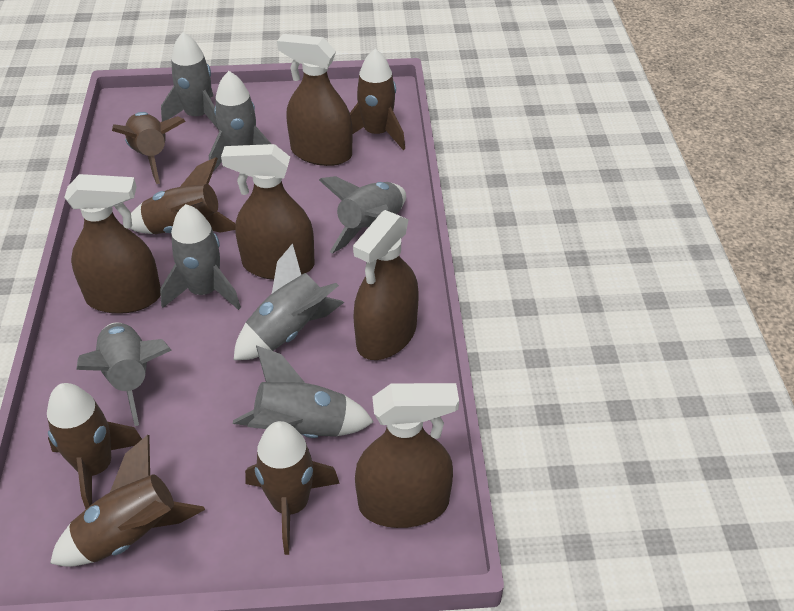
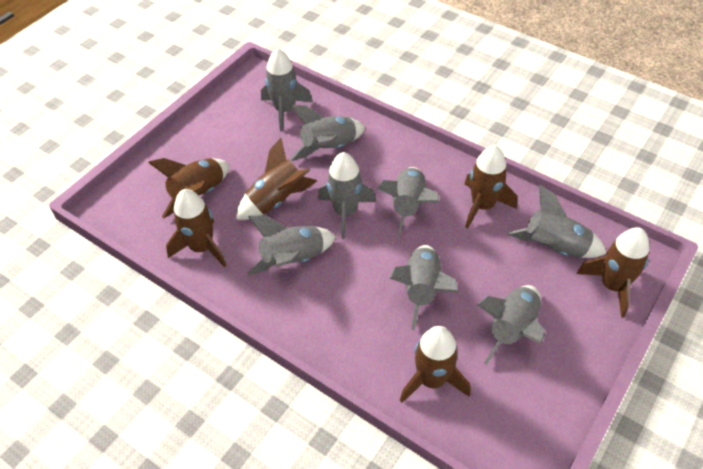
brown spray bottle: 5 -> 0
grey rocket: 7 -> 8

